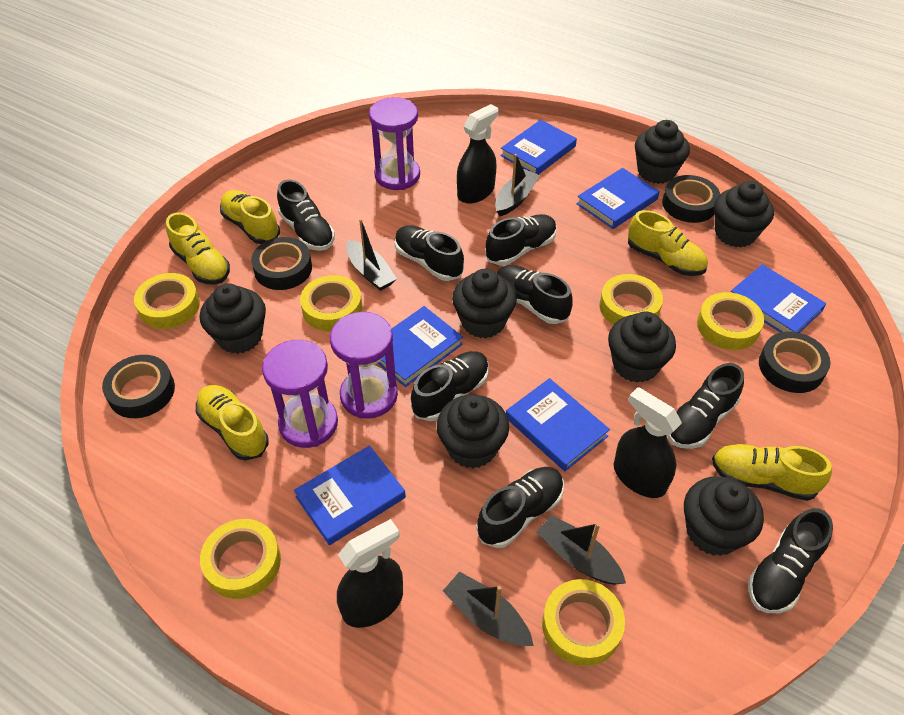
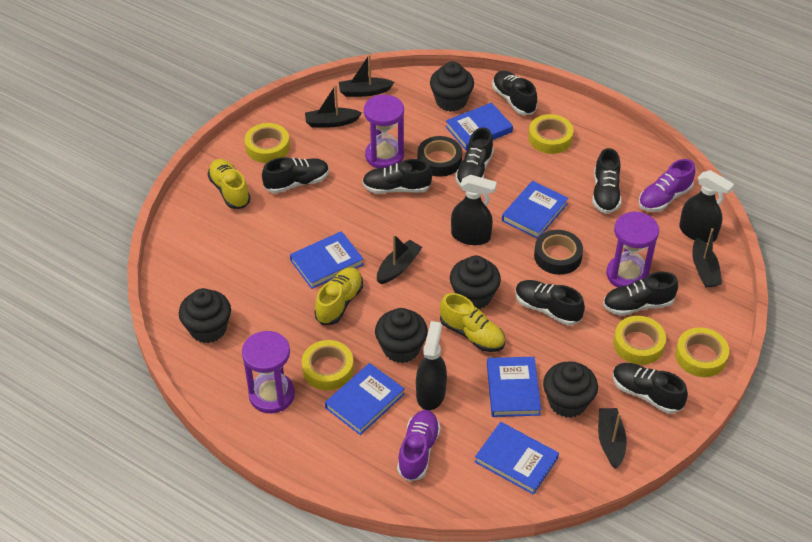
black boat: 4 -> 5
black cupcake: 7 -> 5
black tape: 4 -> 2
purple shoe: 0 -> 2
yellow shoe: 5 -> 3
yellow tape: 6 -> 5

